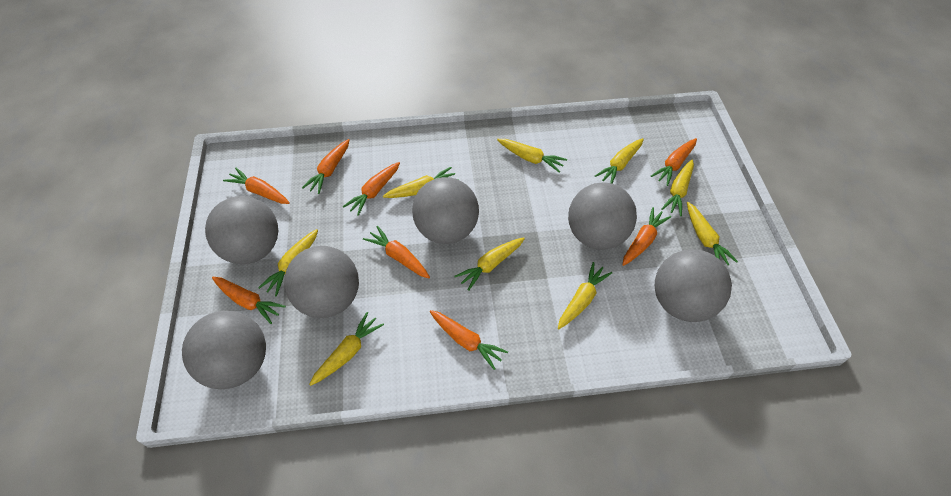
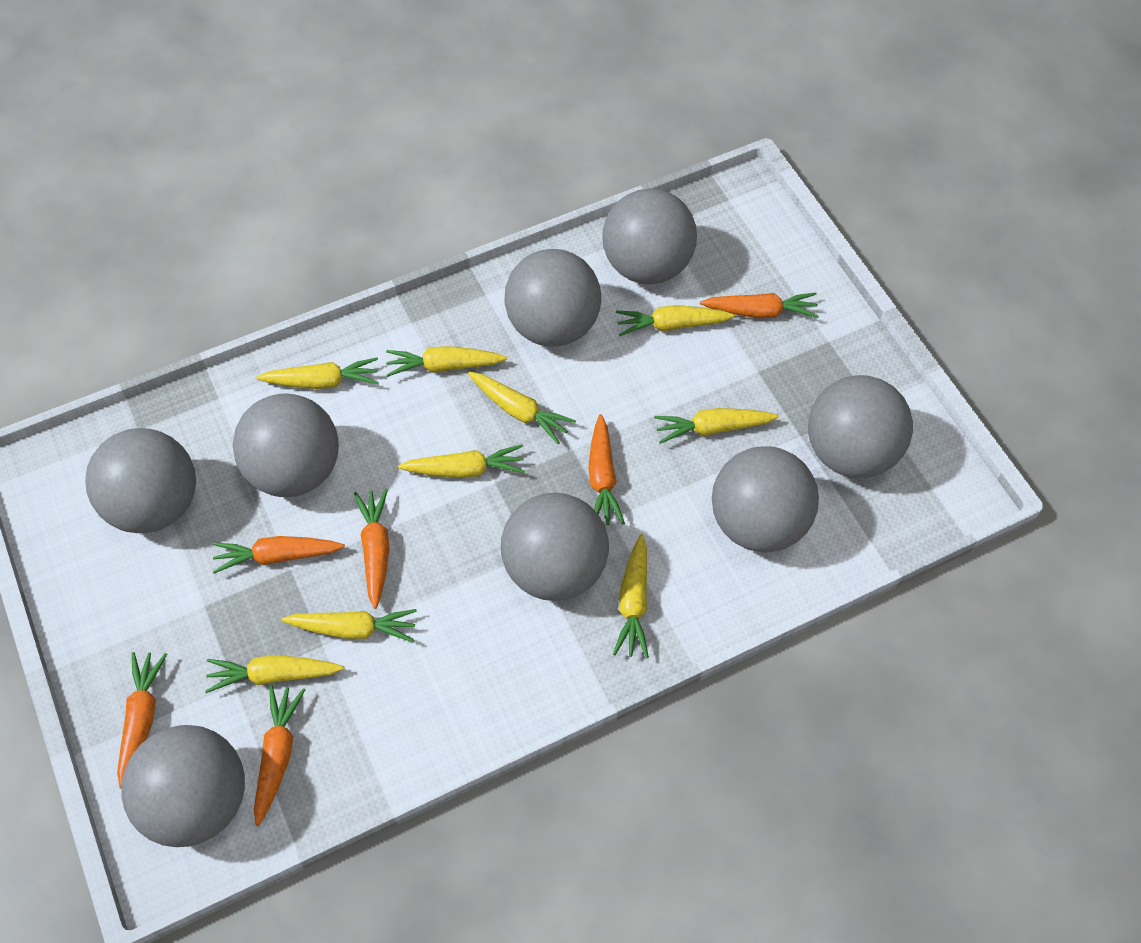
grey ball: 6 -> 8
orange carrot: 8 -> 6

